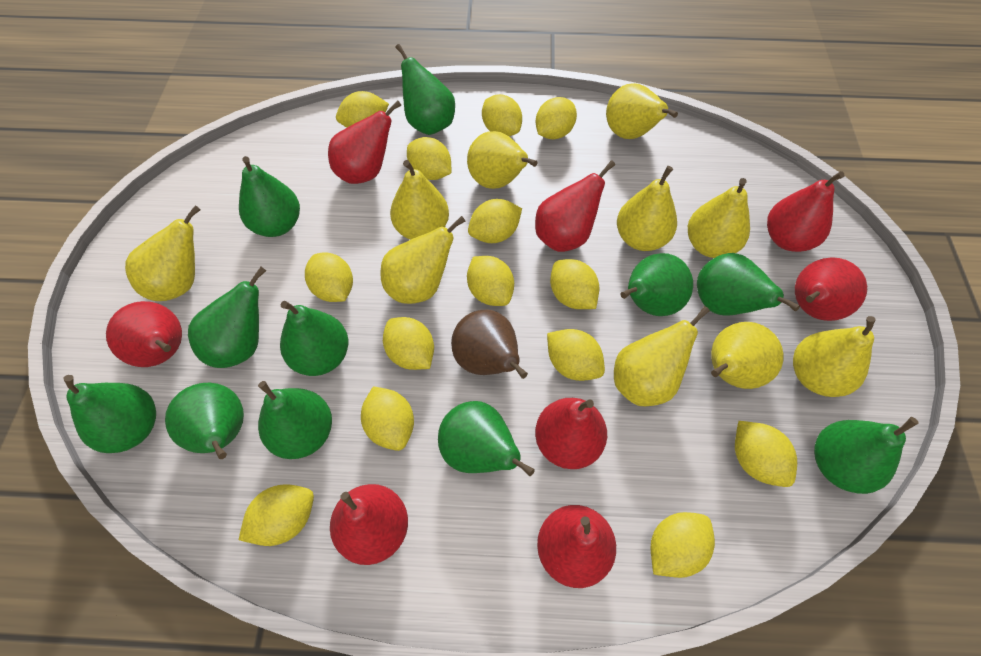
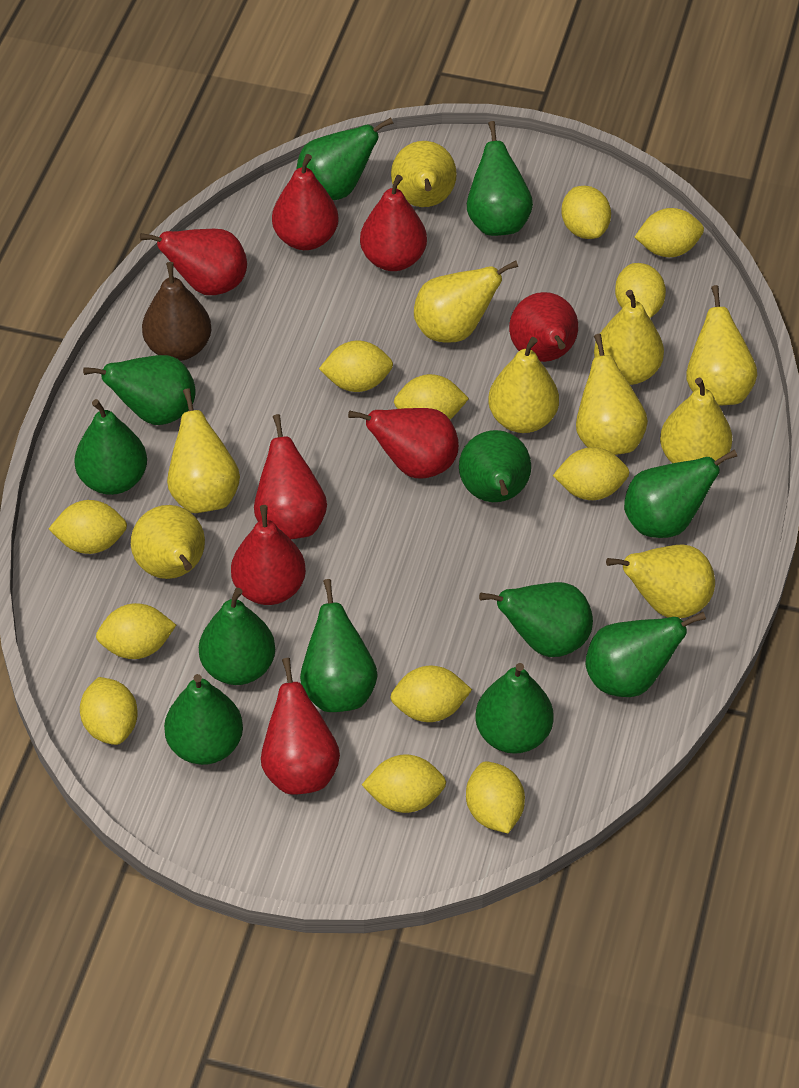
green pear: 11 -> 12
yellow lemon: 14 -> 12

